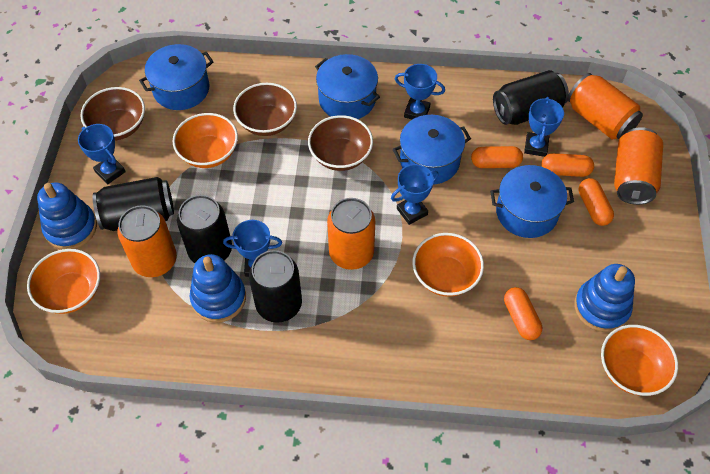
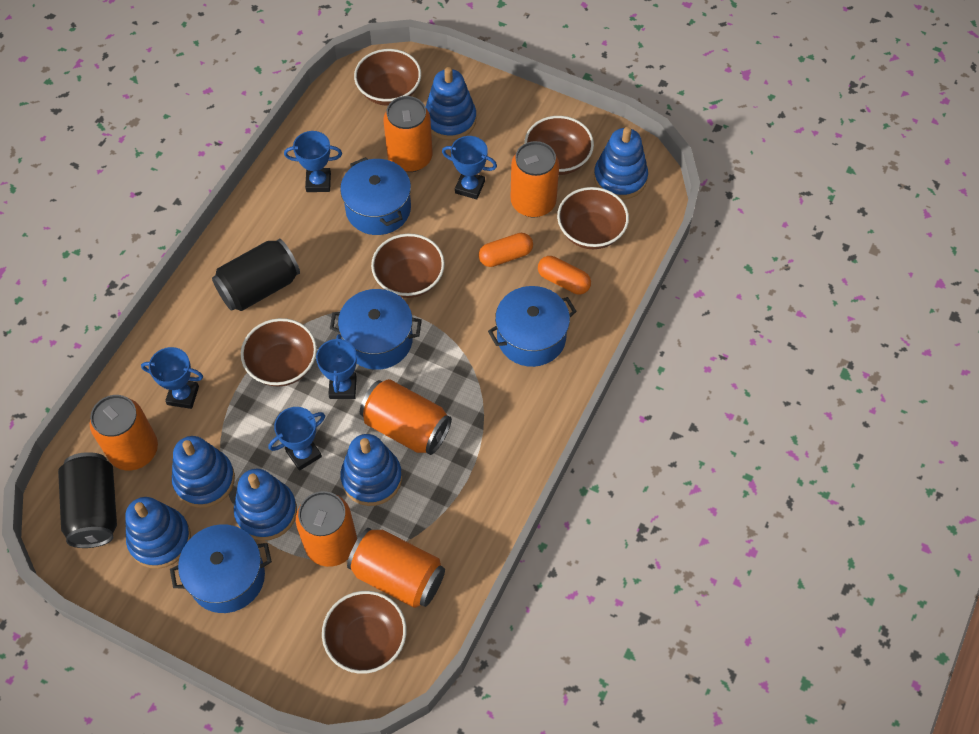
black can: 4 -> 2
blue stacking toy: 3 -> 6
brown bowl: 3 -> 6
orange bowl: 4 -> 0
orange can: 4 -> 6
orange capsule: 4 -> 2

